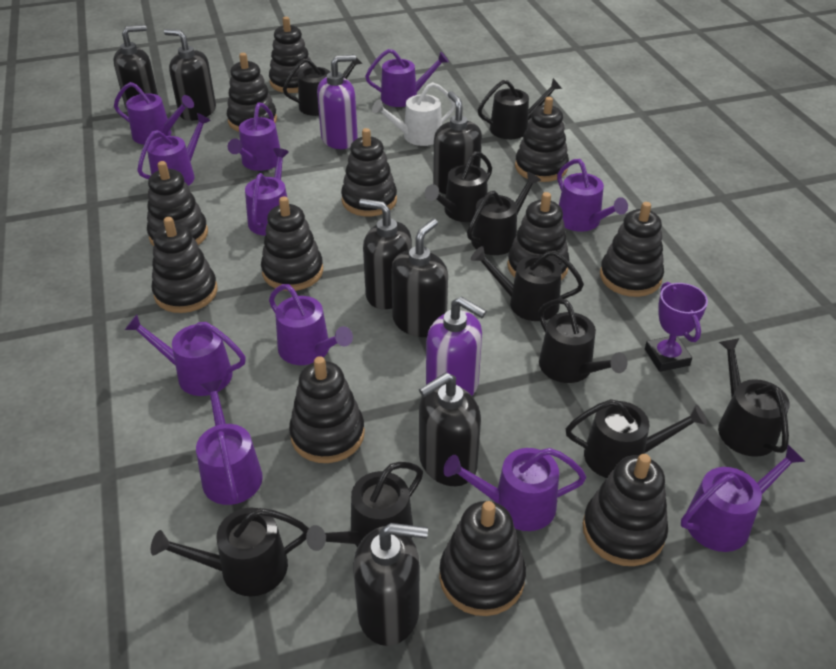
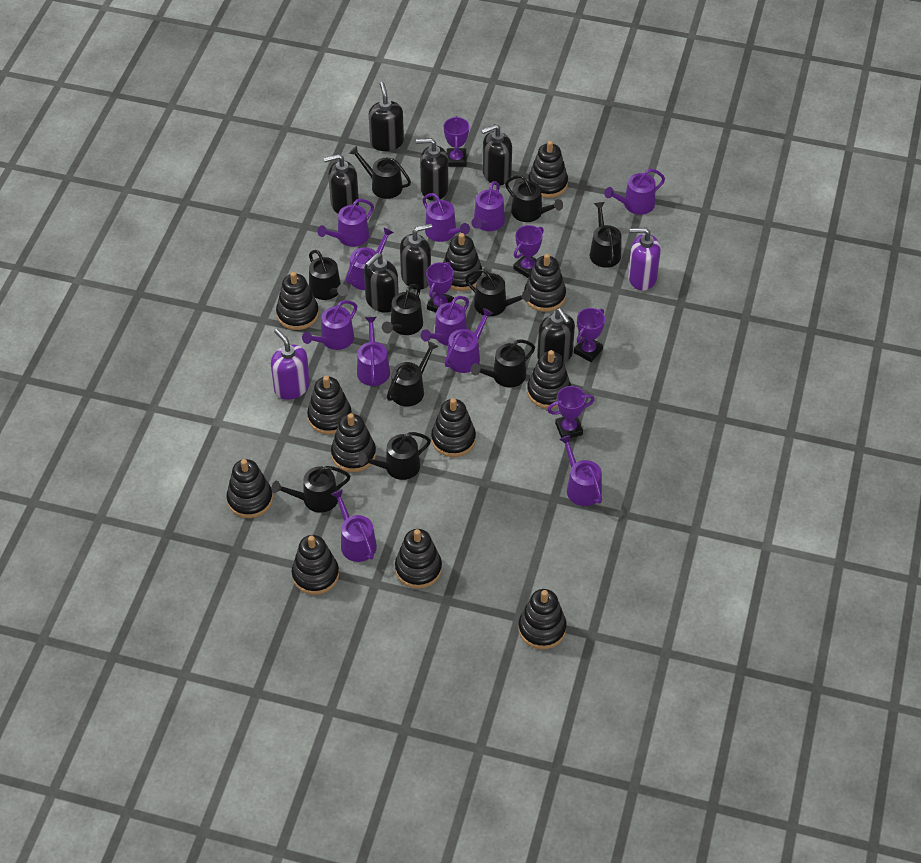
purple trophy: 1 -> 5
white watering can: 1 -> 0

